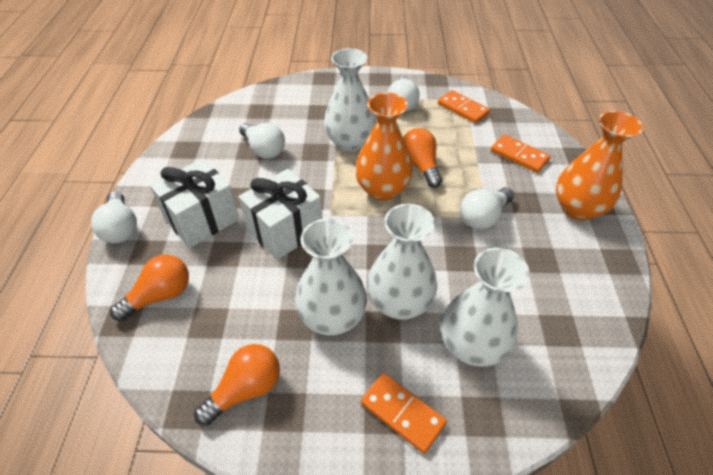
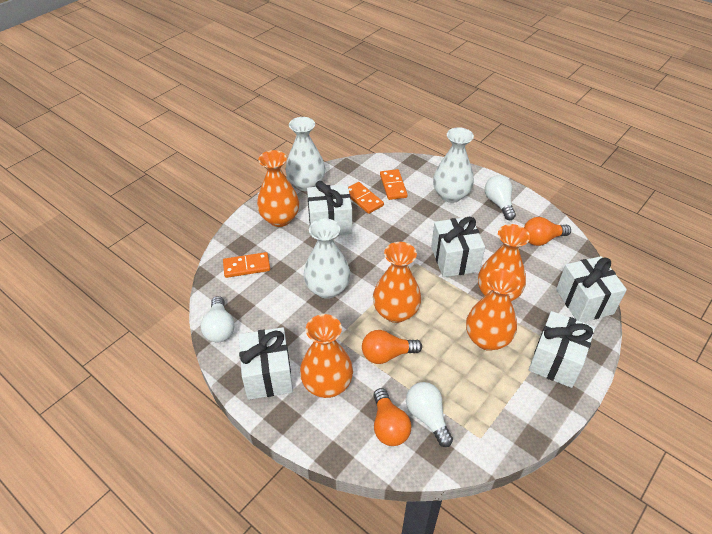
orange vase: 2 -> 5
white gift: 2 -> 5
white light bulb: 4 -> 3
white vase: 4 -> 3

